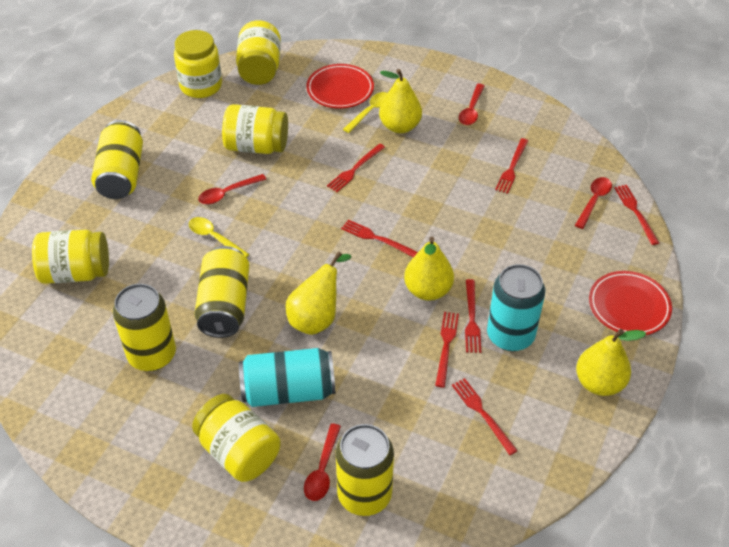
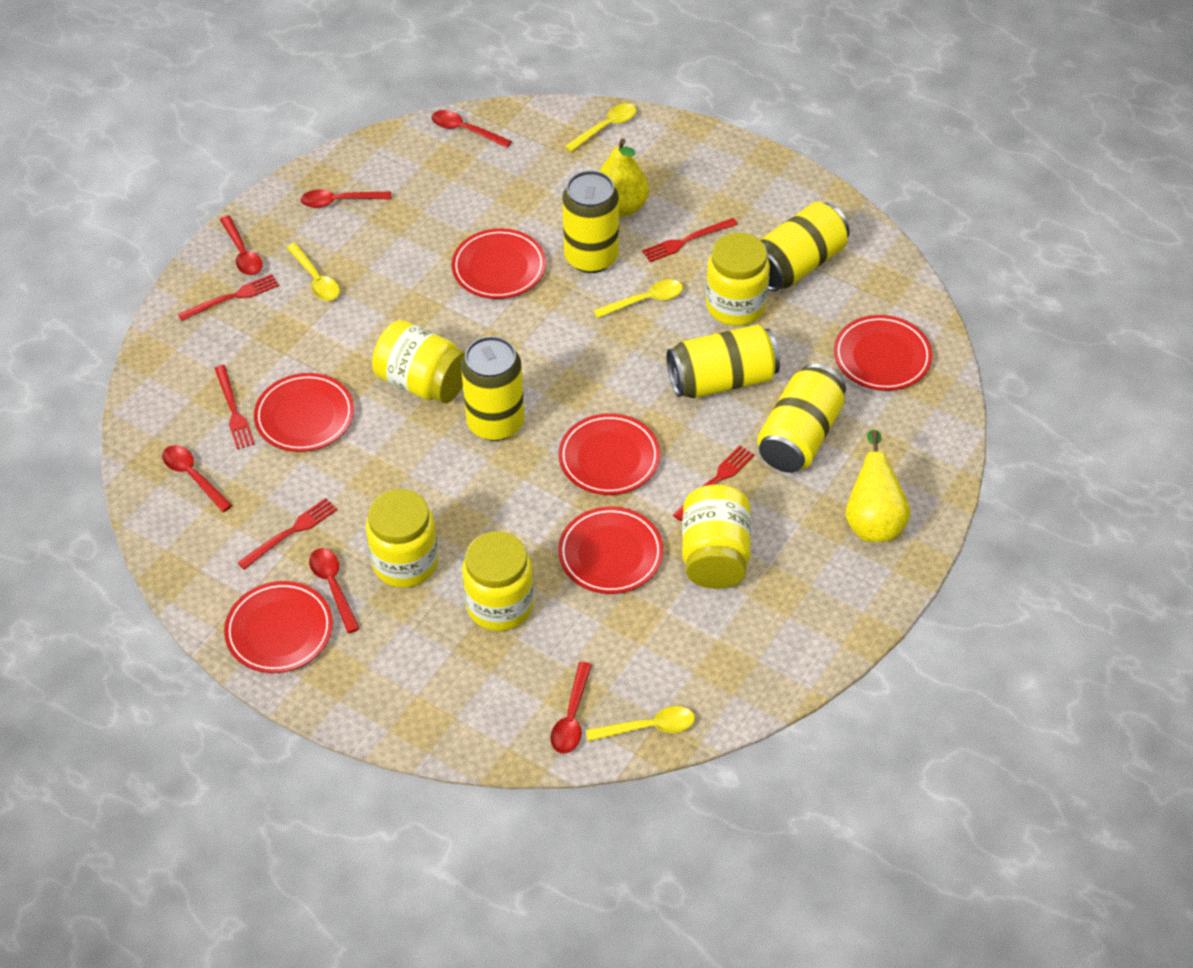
red fork: 7 -> 5
red plate: 2 -> 6
red spoon: 4 -> 6
turquoise can: 2 -> 0
yellow can: 4 -> 5
yellow pear: 4 -> 2
yellow spoon: 2 -> 4

